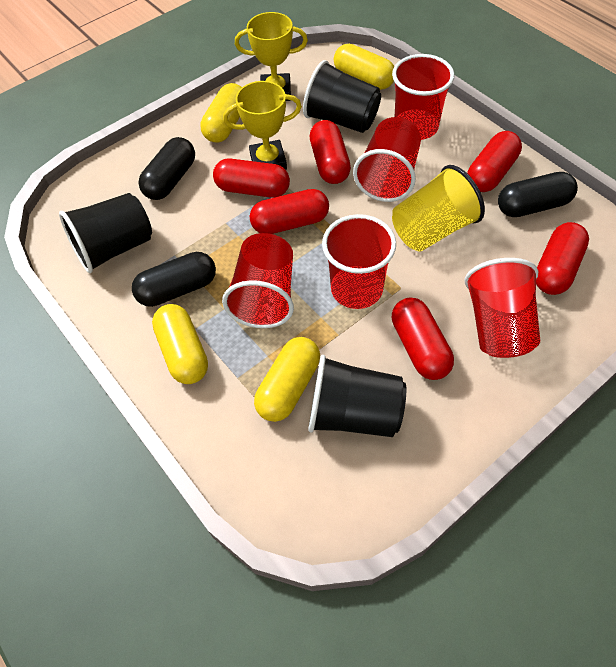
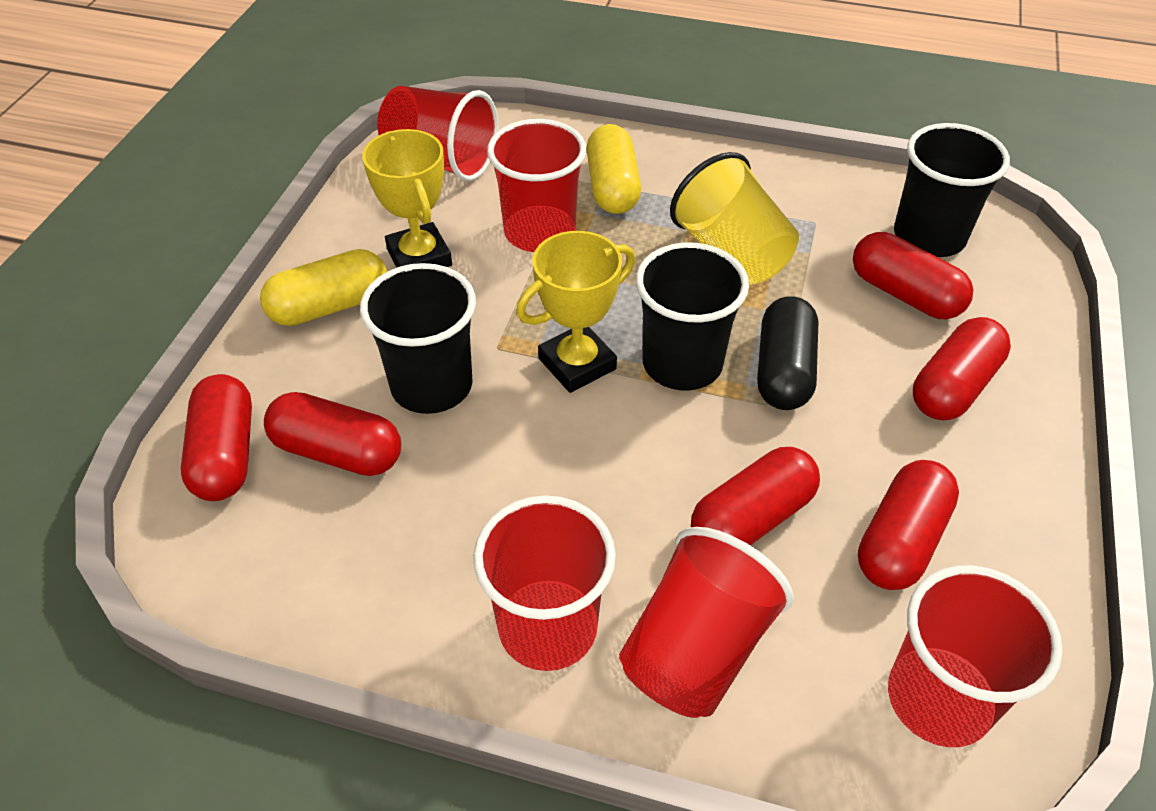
black capsule: 3 -> 1
yellow capsule: 4 -> 2

